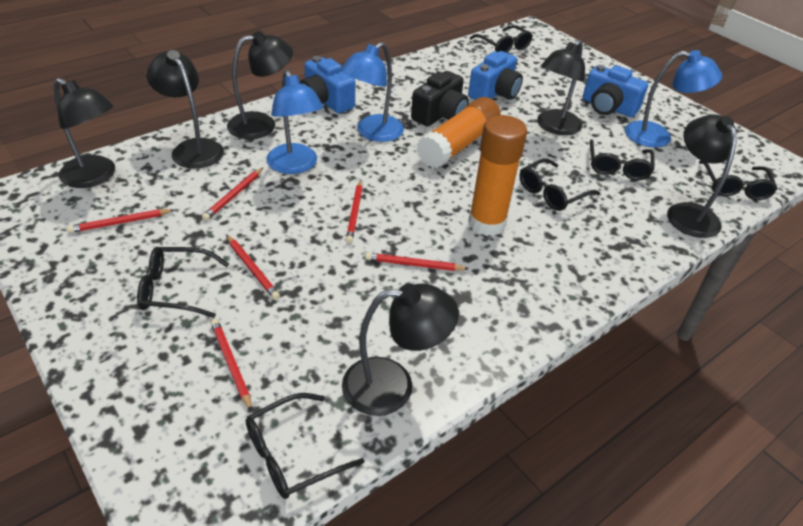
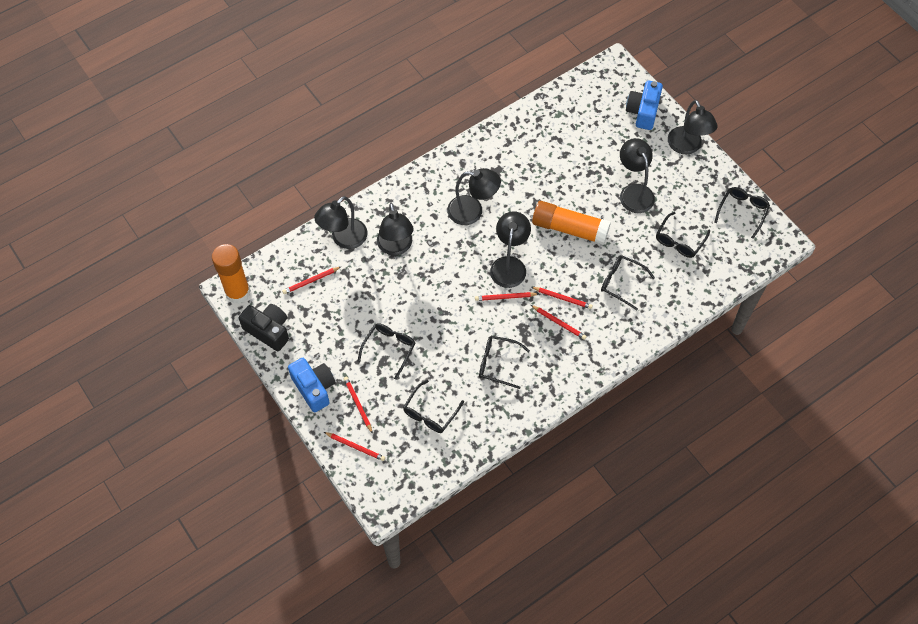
blue camera: 3 -> 2
blue lamp: 3 -> 0

